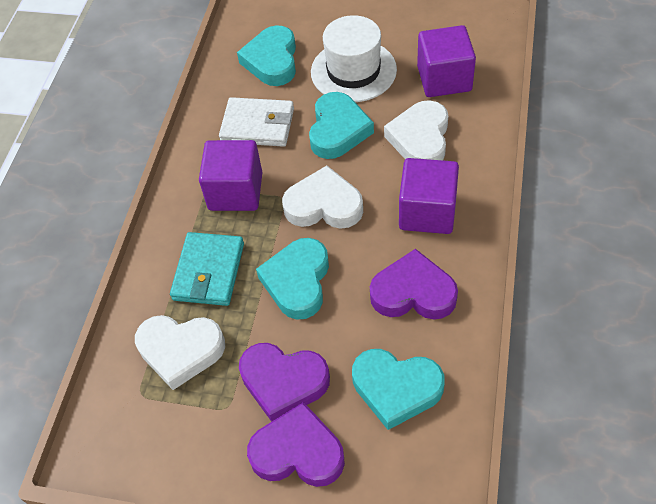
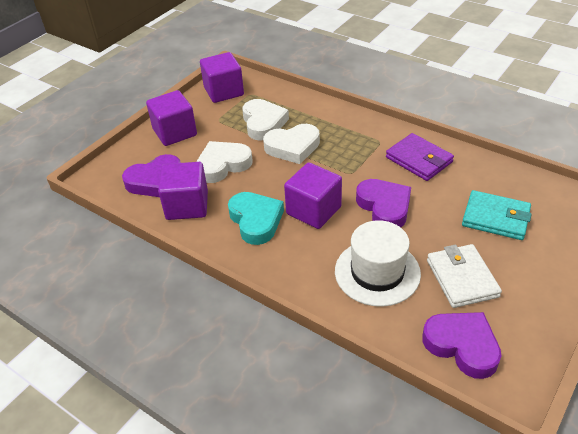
purple cube: 3 -> 4
purple wallet: 0 -> 1
turquoise heart: 4 -> 1

